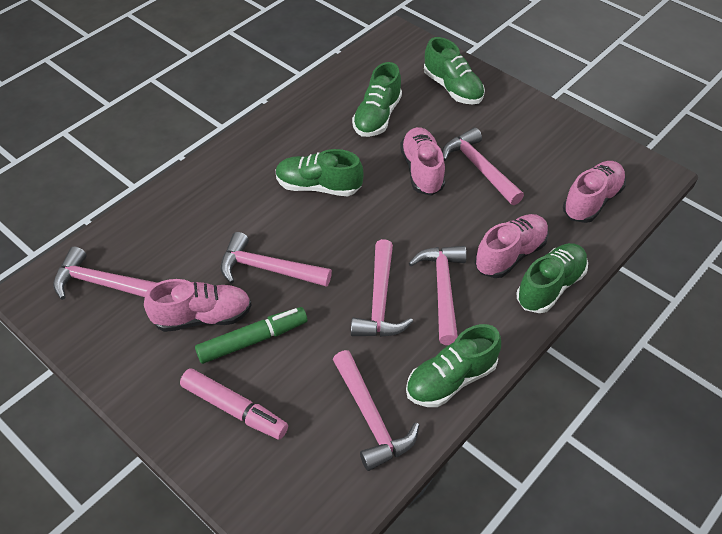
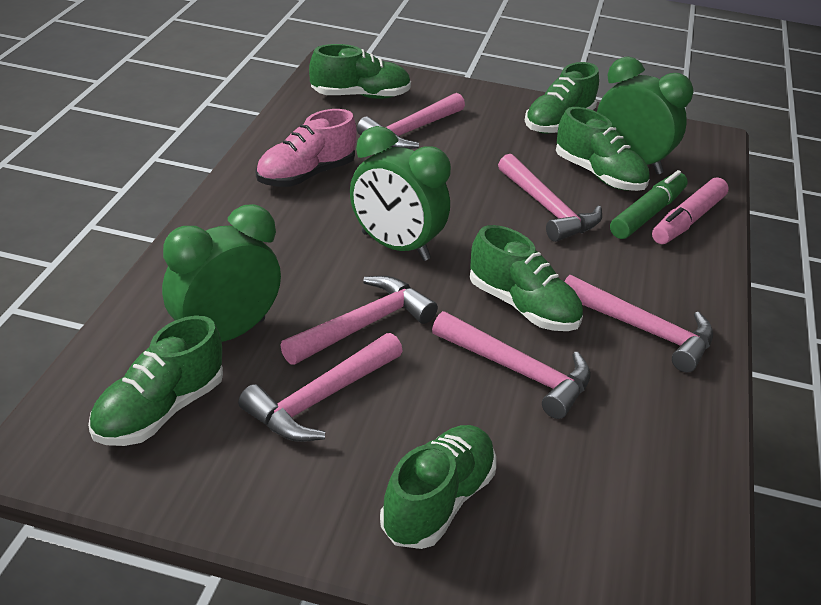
green clock: 0 -> 3
green shoe: 5 -> 6
pink shoe: 4 -> 1

